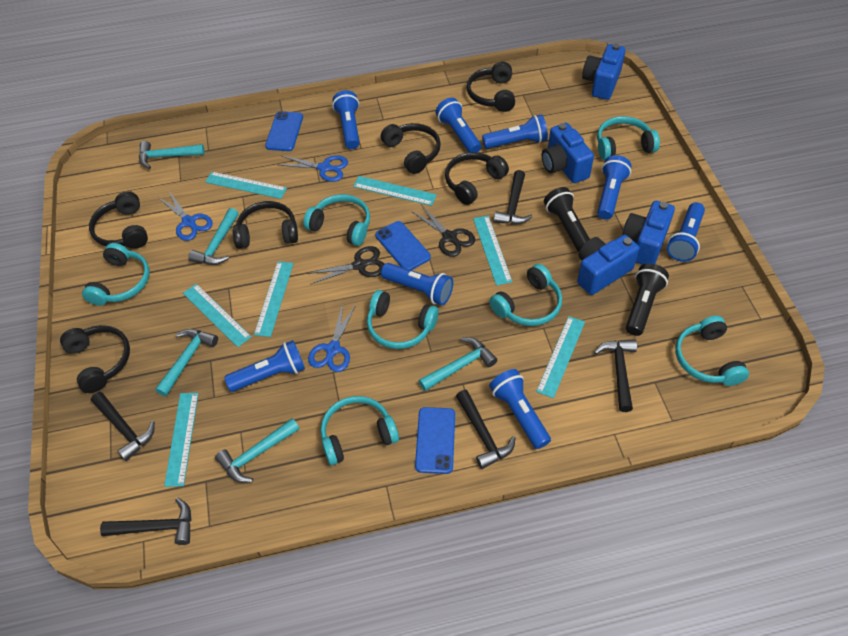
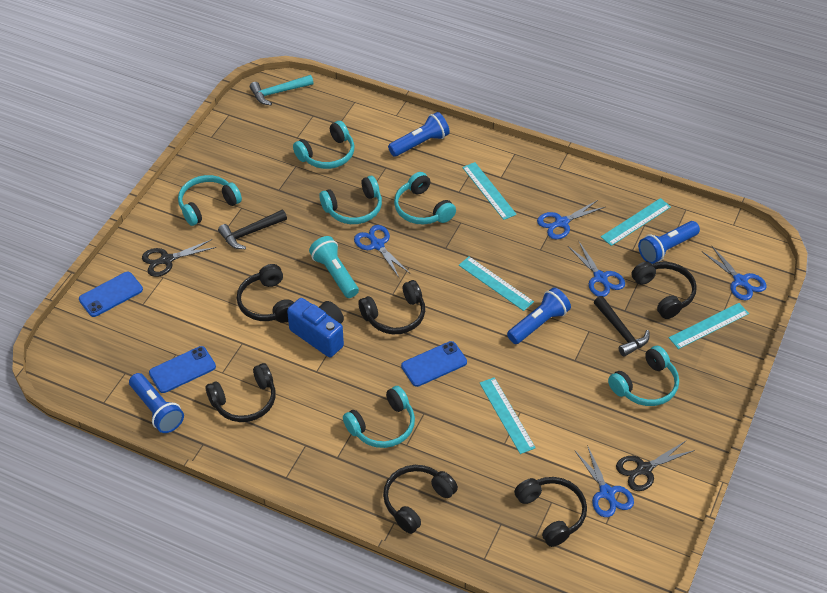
black flashlight: 2 -> 0
black hammer: 5 -> 2
blue camera: 4 -> 1
blue flashlight: 8 -> 4
blue scissors: 3 -> 5
turquoise flashlight: 0 -> 1
turquoise hammer: 5 -> 1
turquoise headphones: 7 -> 6
turquoise ruler: 7 -> 5

